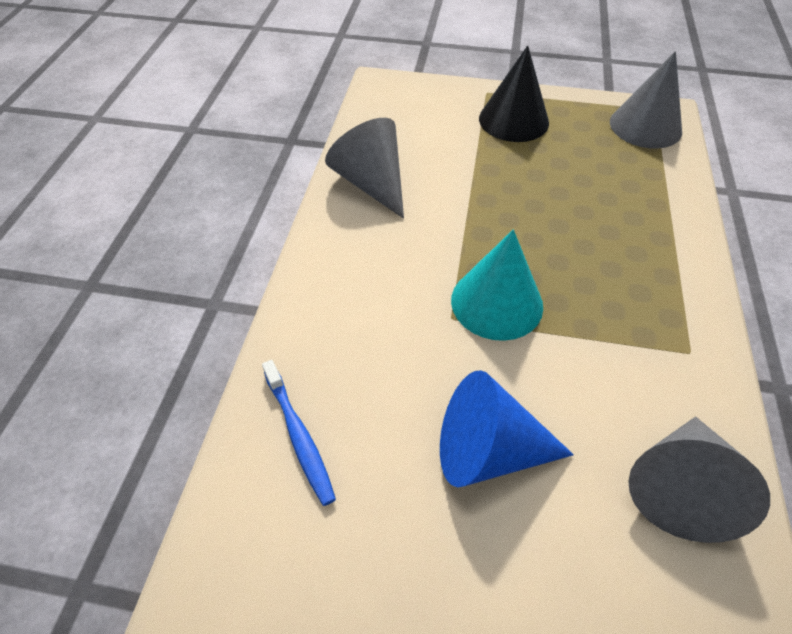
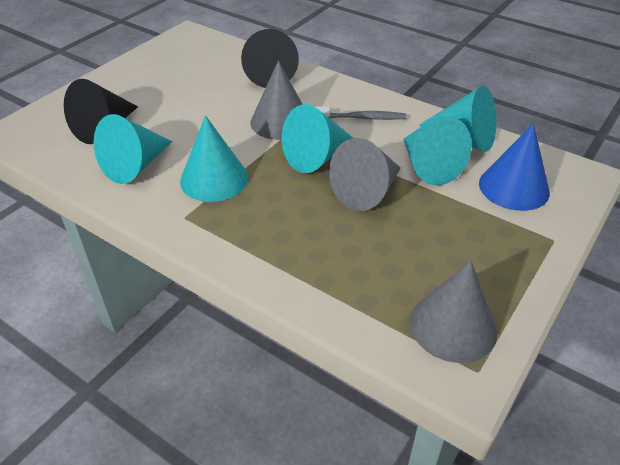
black cone: 1 -> 2
blue toothbrush: 1 -> 0
grey toothbrush: 0 -> 1
turquoise cone: 1 -> 5

